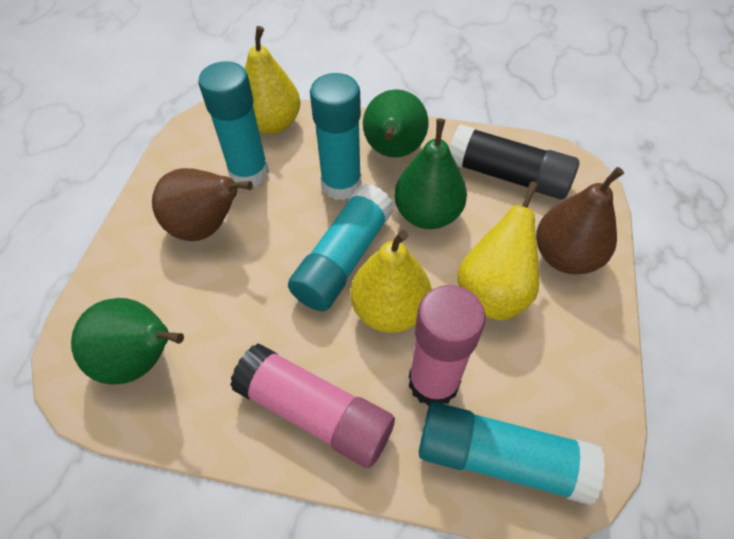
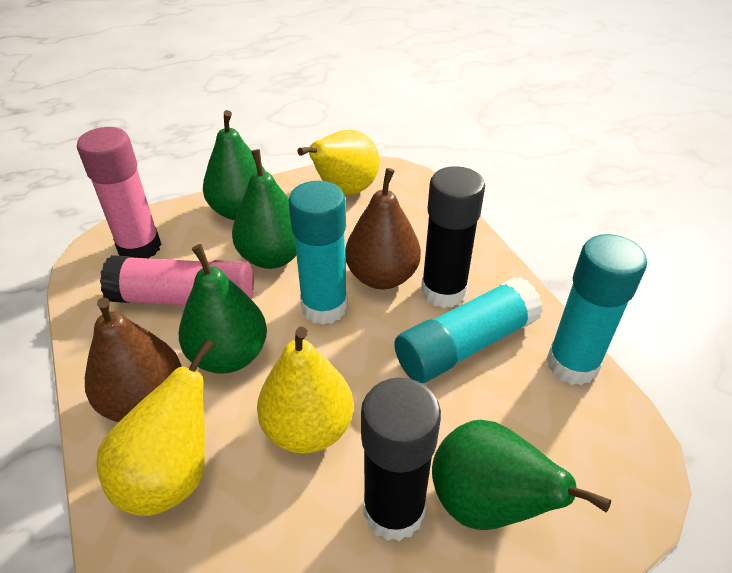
black glue stick: 1 -> 2
green pear: 3 -> 4
turquoise glue stick: 4 -> 3

